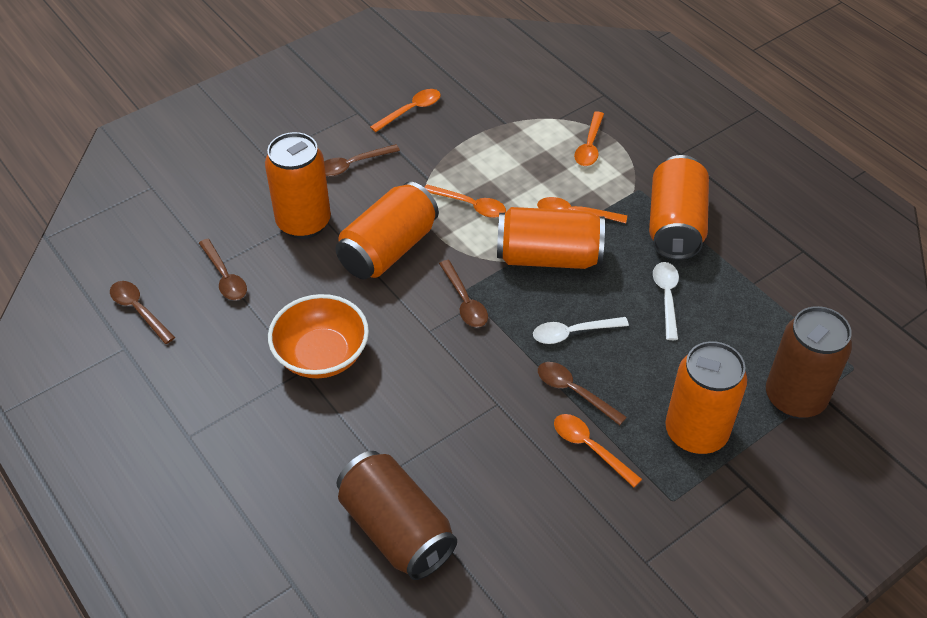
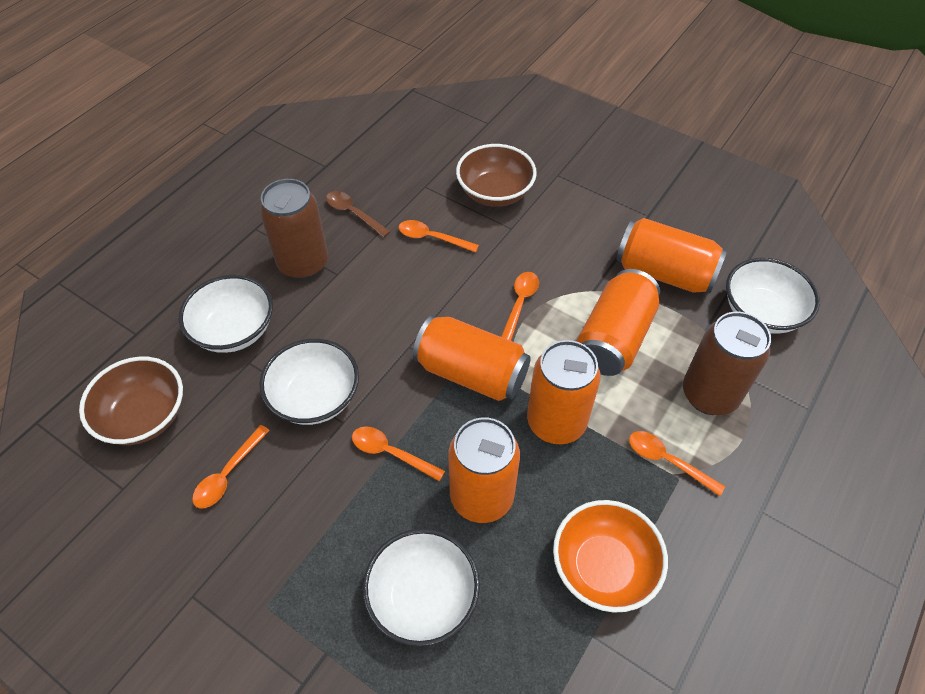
brown bowl: 0 -> 2
brown spoon: 5 -> 1
white bowl: 0 -> 4
white spoon: 2 -> 0

